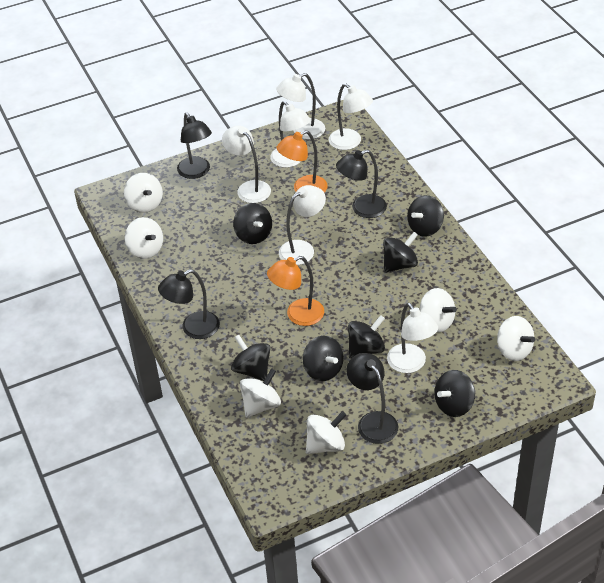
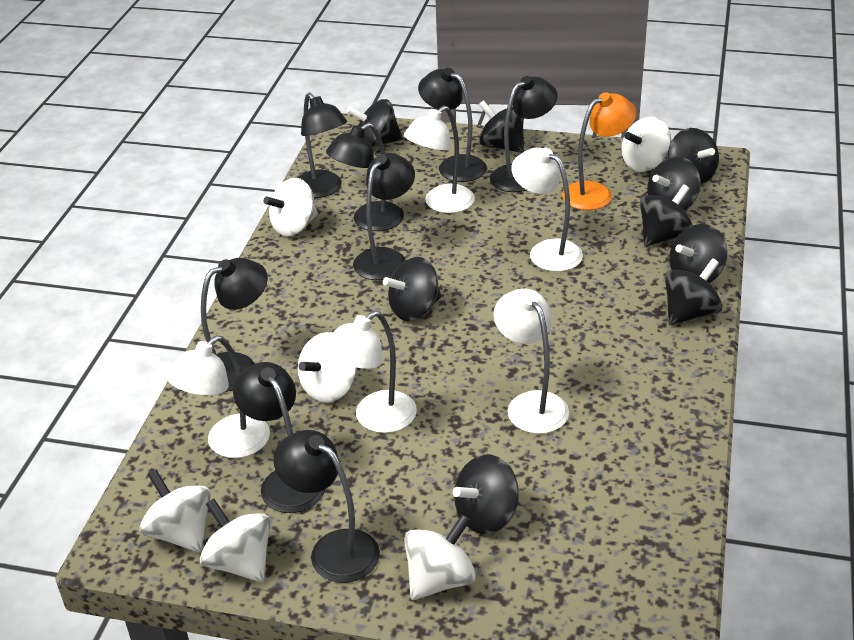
black lamp: 4 -> 8
black spinning top: 7 -> 9
orange lamp: 2 -> 1
white lamp: 6 -> 5

